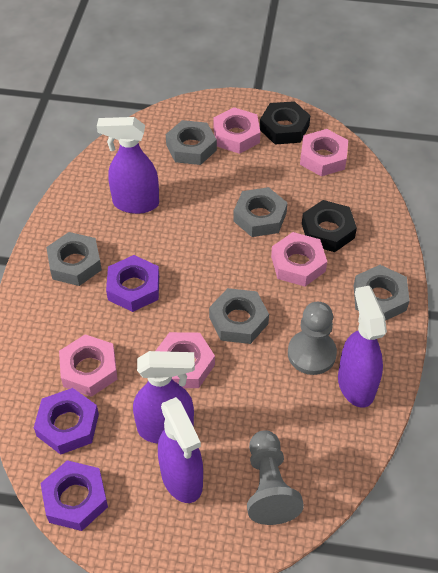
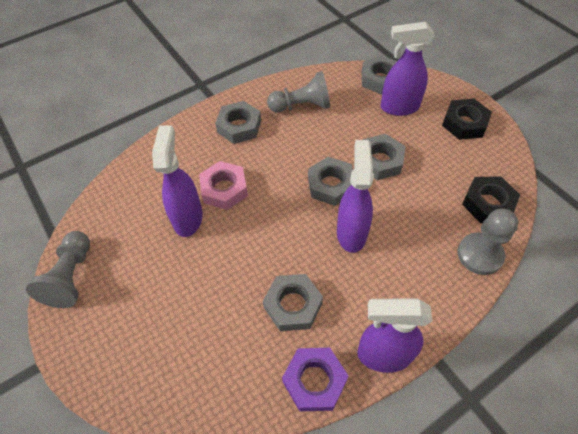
grey pawn: 2 -> 3
pink nut: 5 -> 1
purple nut: 3 -> 1

